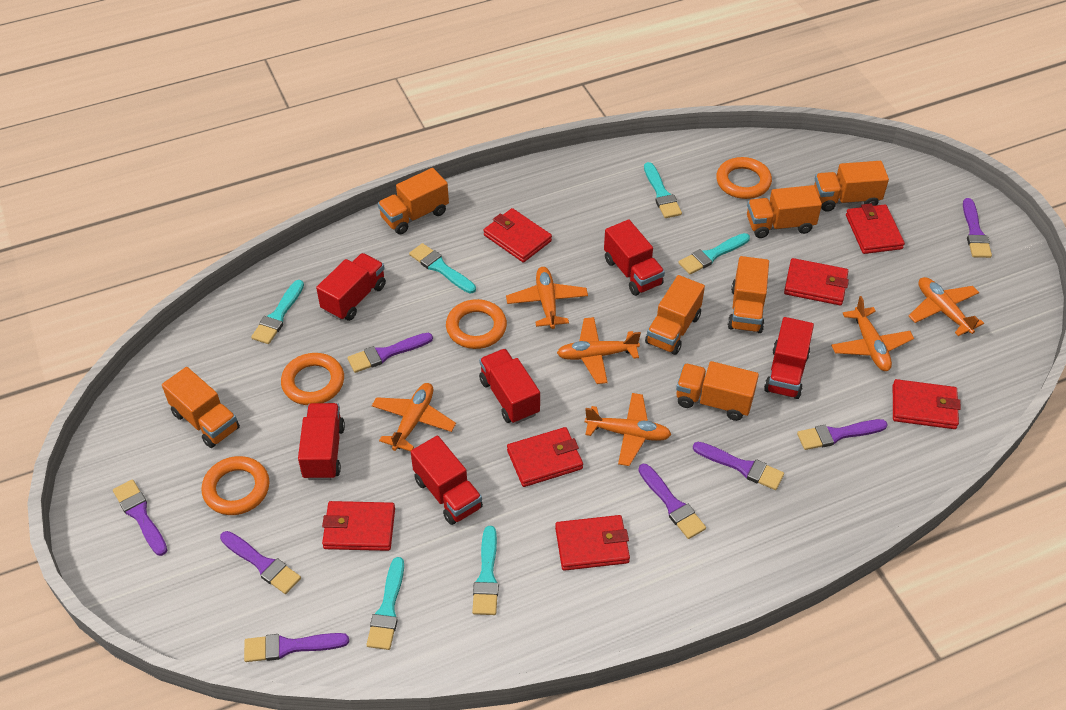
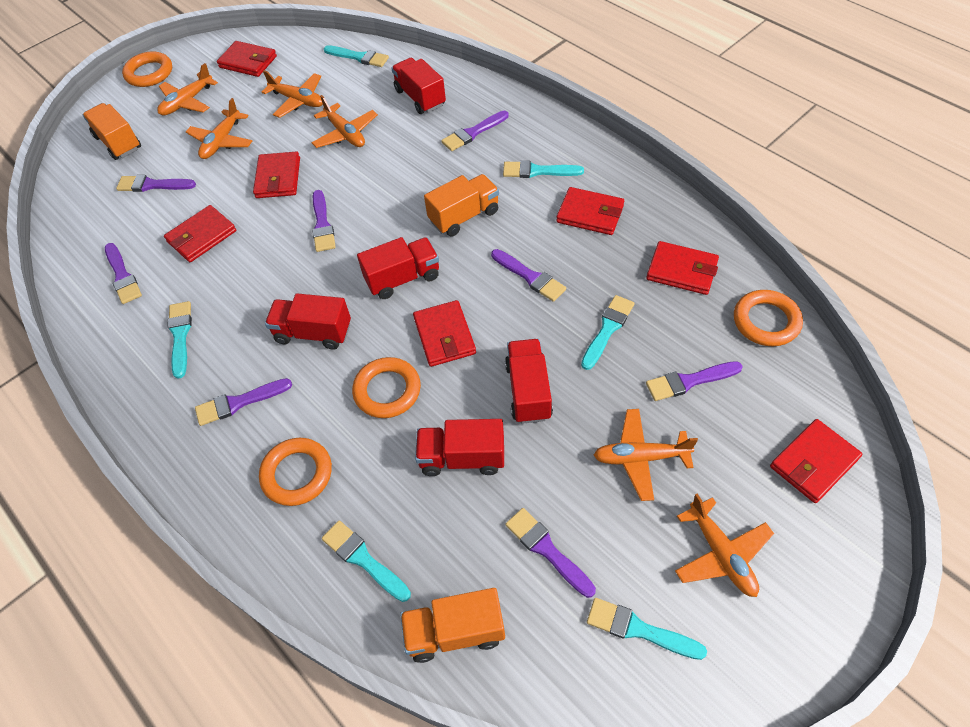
orange truck: 7 -> 3
red truck: 6 -> 5

